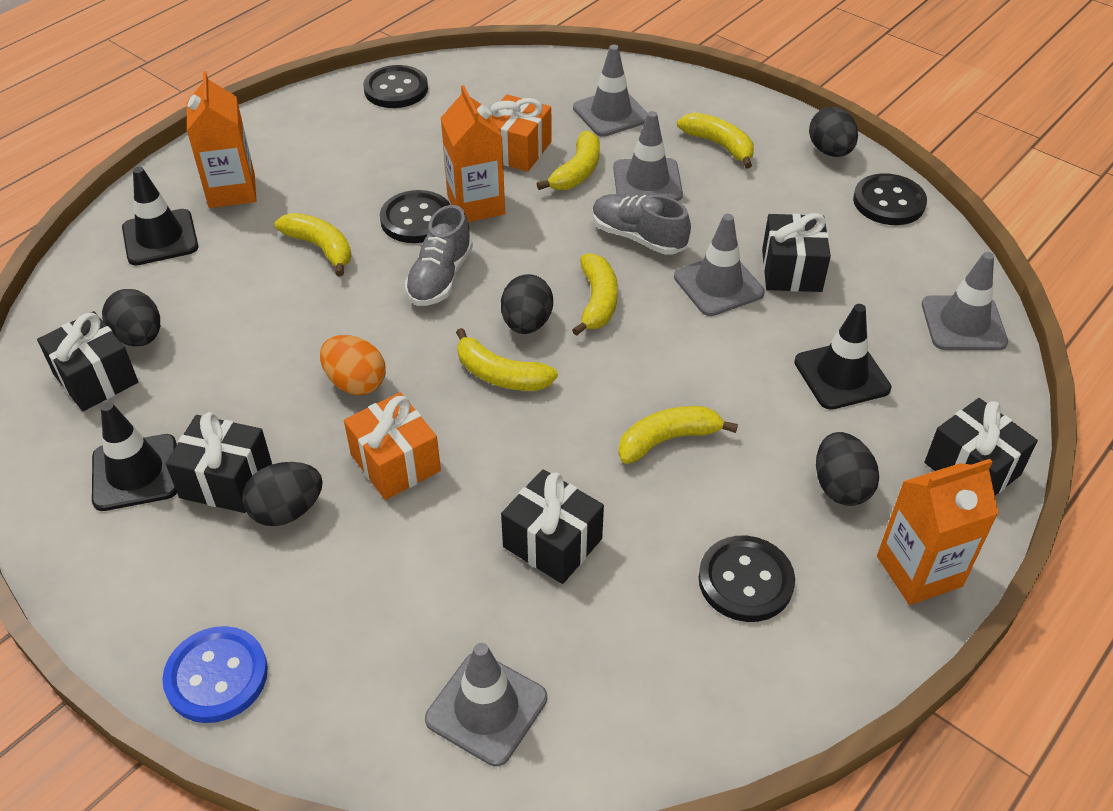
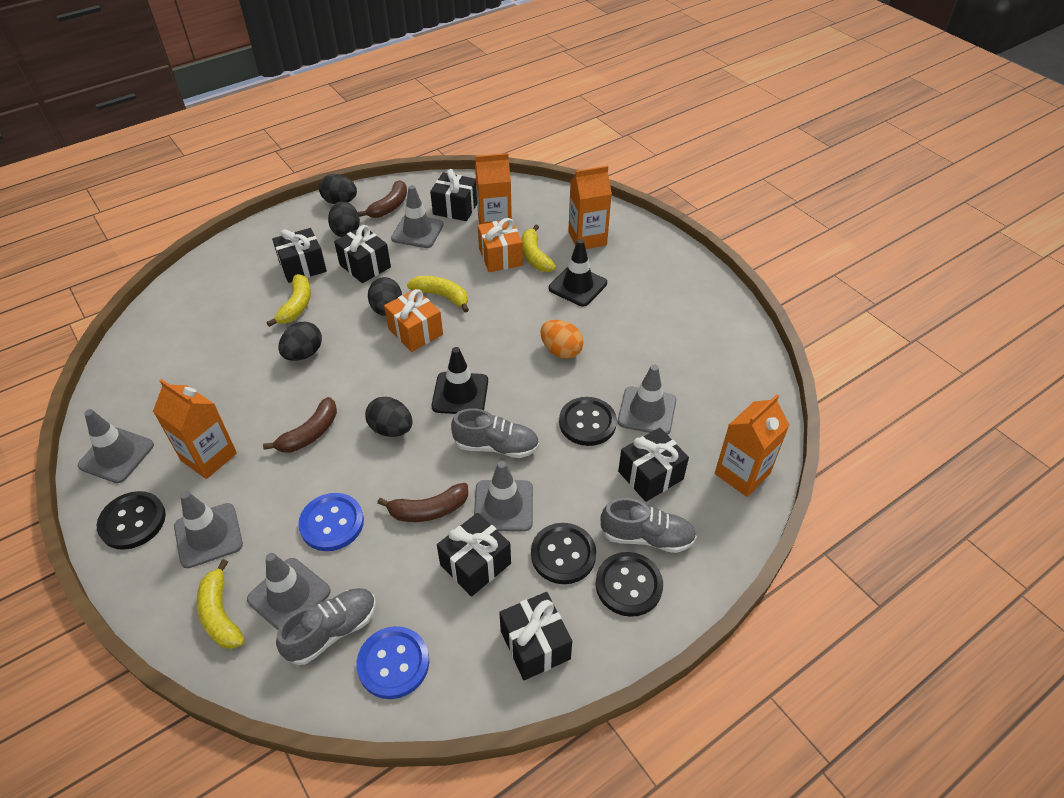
black gift: 5 -> 6
black traffic cone: 3 -> 2
blue button: 1 -> 2
brown banana: 0 -> 3
grey shoe: 2 -> 3
grey traffic cone: 5 -> 6
orange carton: 3 -> 4
yellow banana: 6 -> 4

